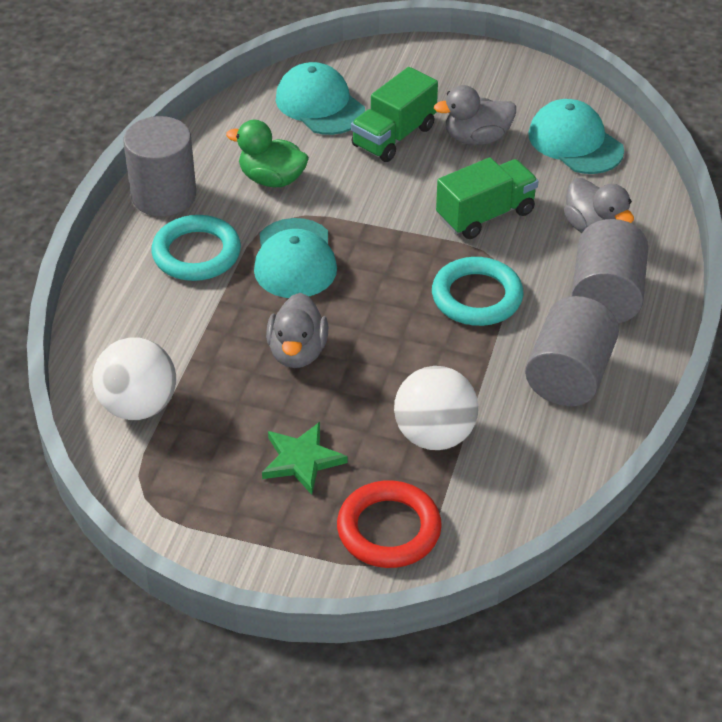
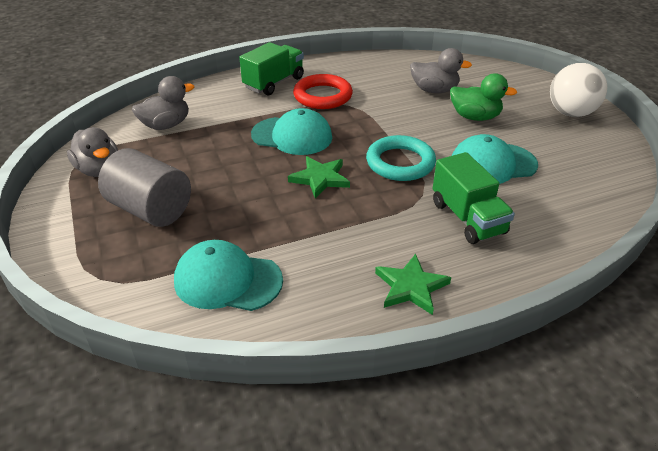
green star: 1 -> 2
grey cylinder: 3 -> 1
turquoise ring: 2 -> 1
white ball: 2 -> 1

